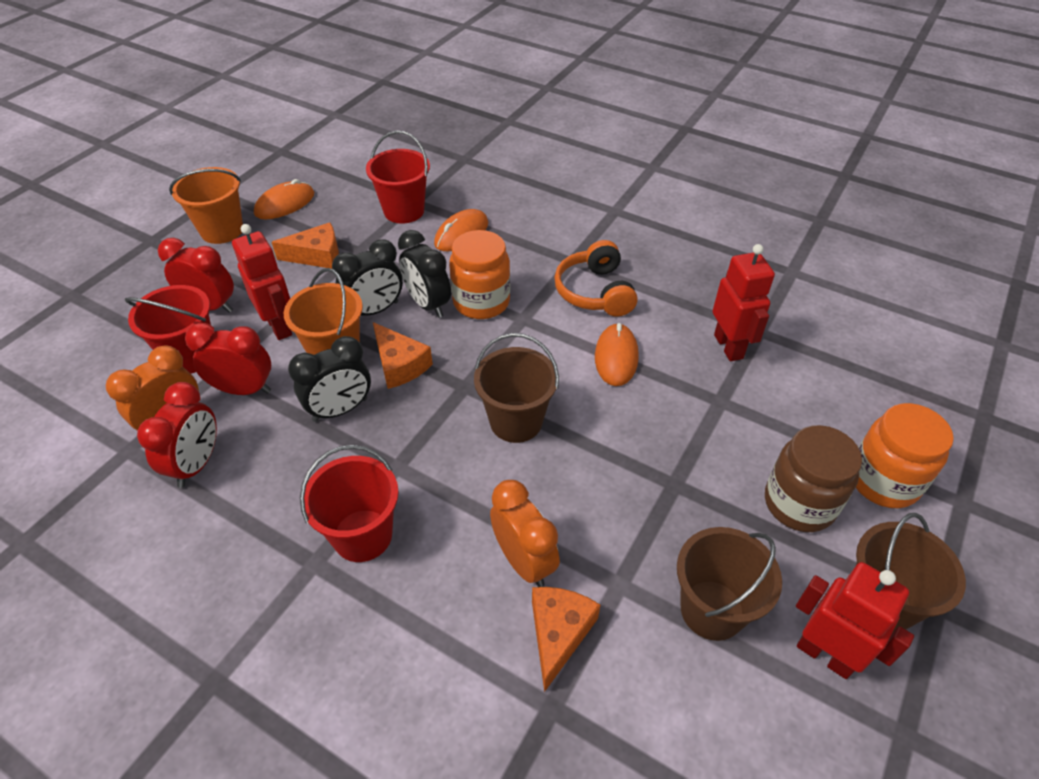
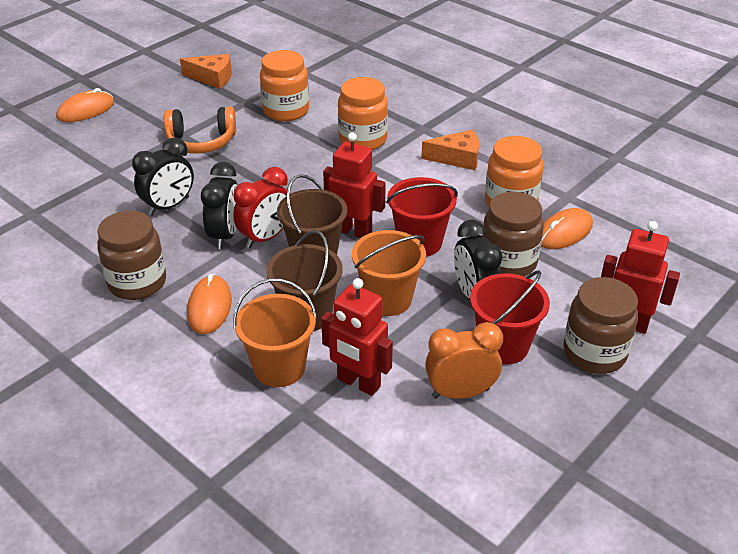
brown bucket: 3 -> 2
brown jar: 1 -> 3
orange cheese: 3 -> 2
orange clock: 2 -> 1
orange jar: 2 -> 3
red bucket: 3 -> 2
red clock: 3 -> 1

